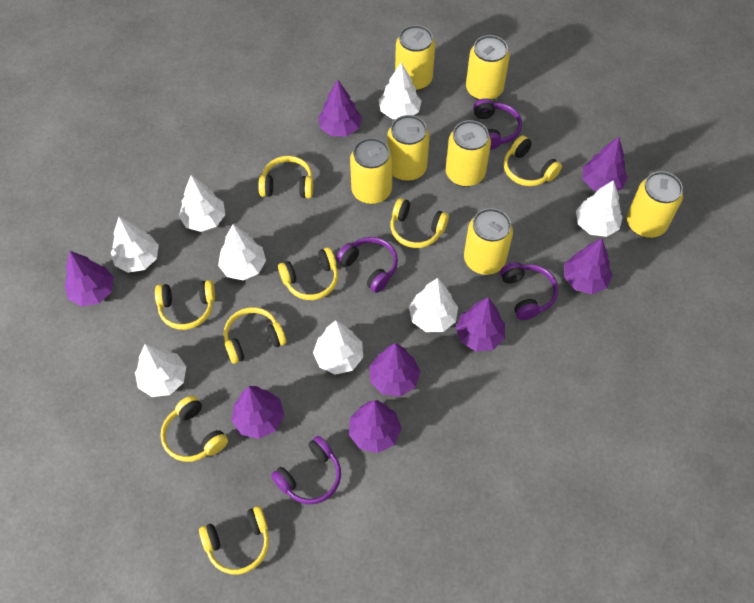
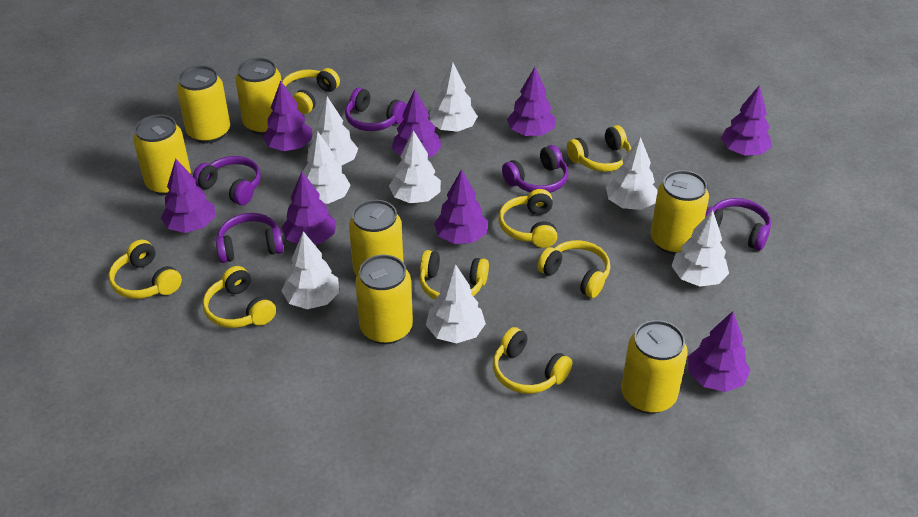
purple headphones: 4 -> 5

